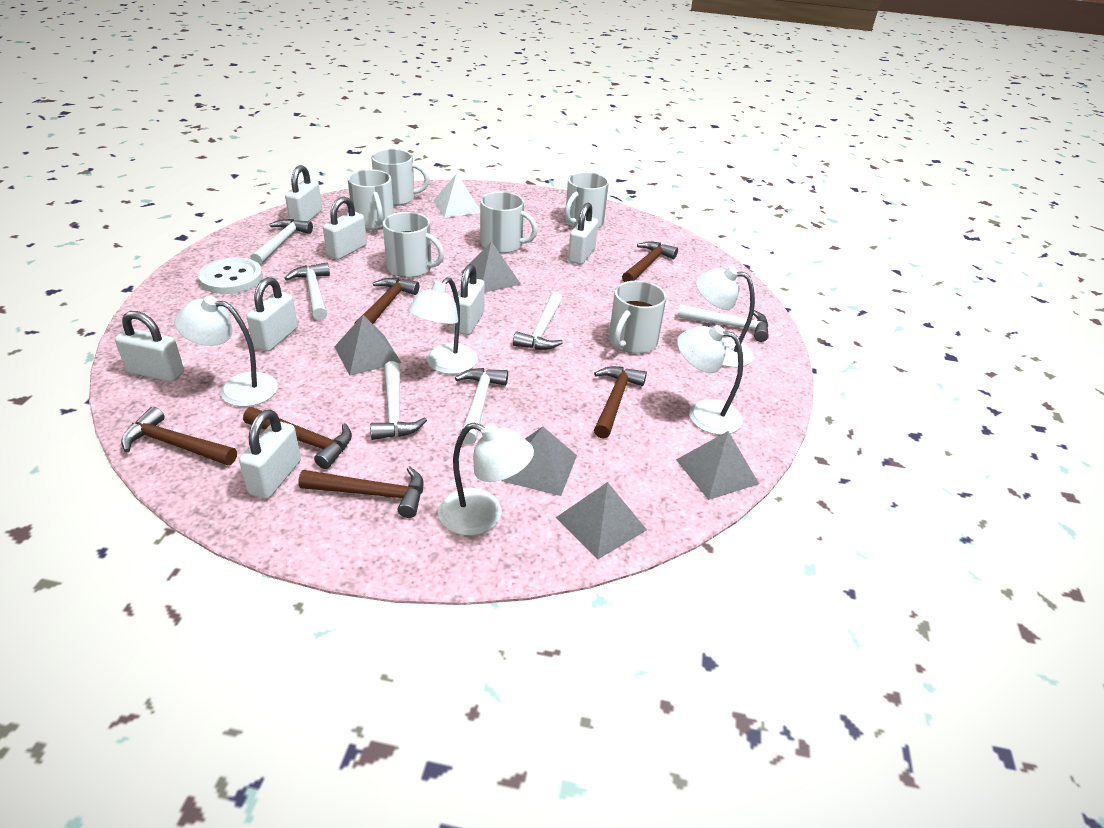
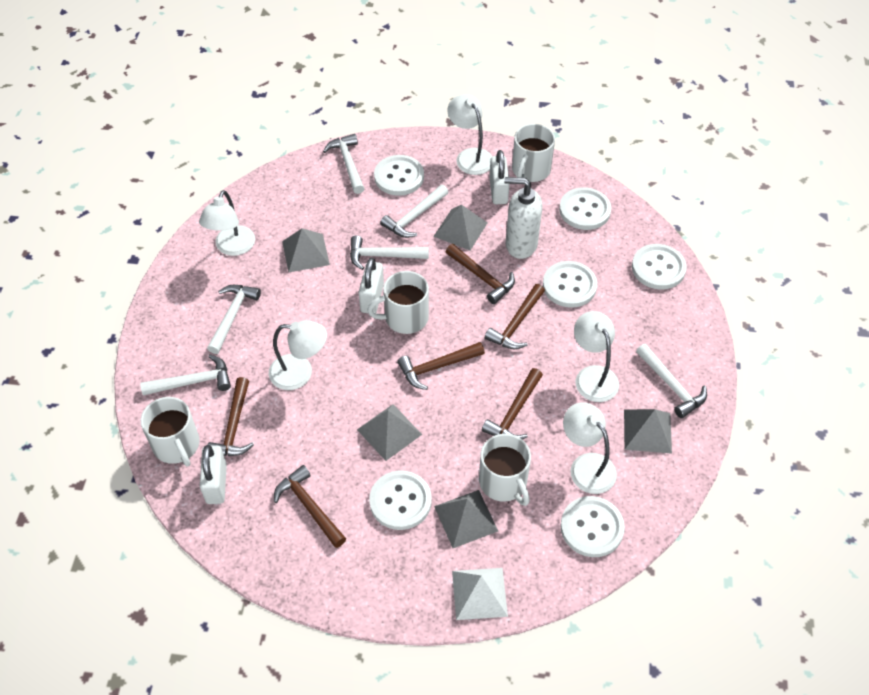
white button: 1 -> 6
white mug: 6 -> 4
white padlock: 7 -> 3
white soap dispenser: 0 -> 1

